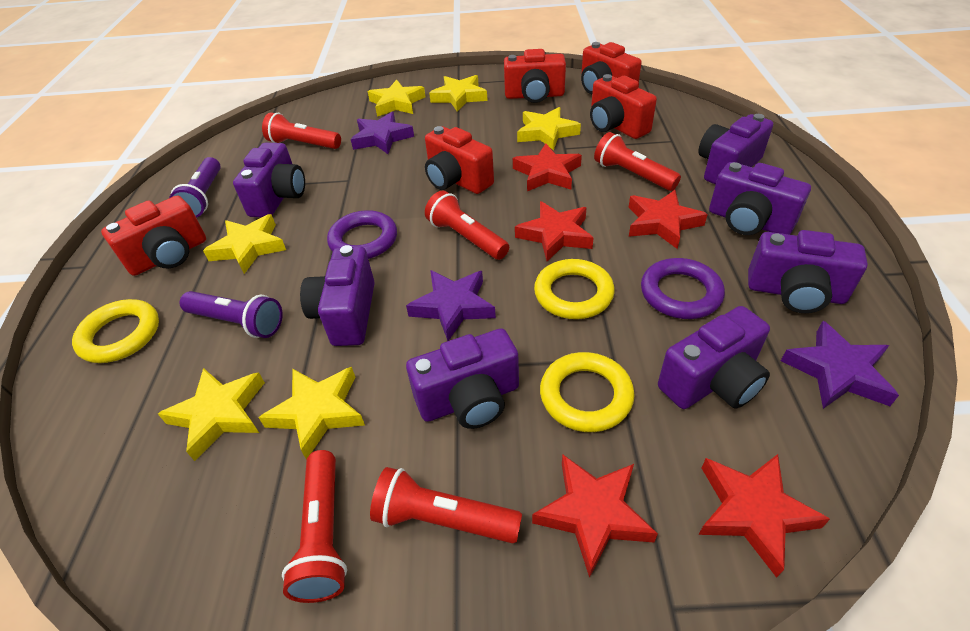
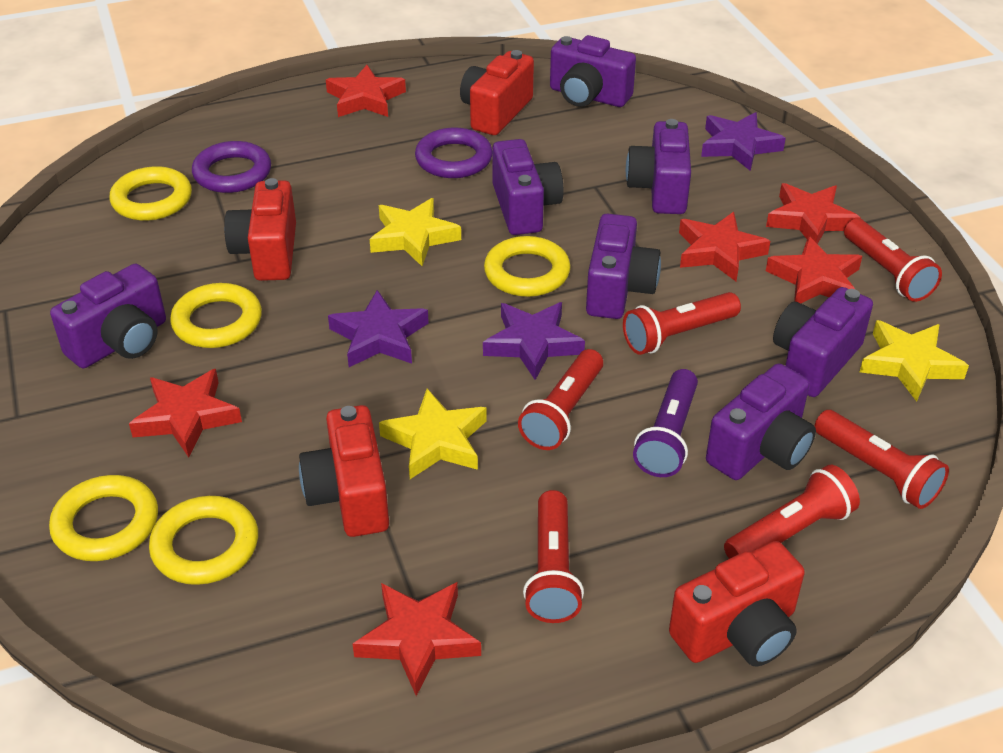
purple flashlight: 2 -> 1
red camera: 5 -> 4
red flashlight: 5 -> 6
red star: 5 -> 6
yellow ring: 3 -> 5
yellow star: 6 -> 3

